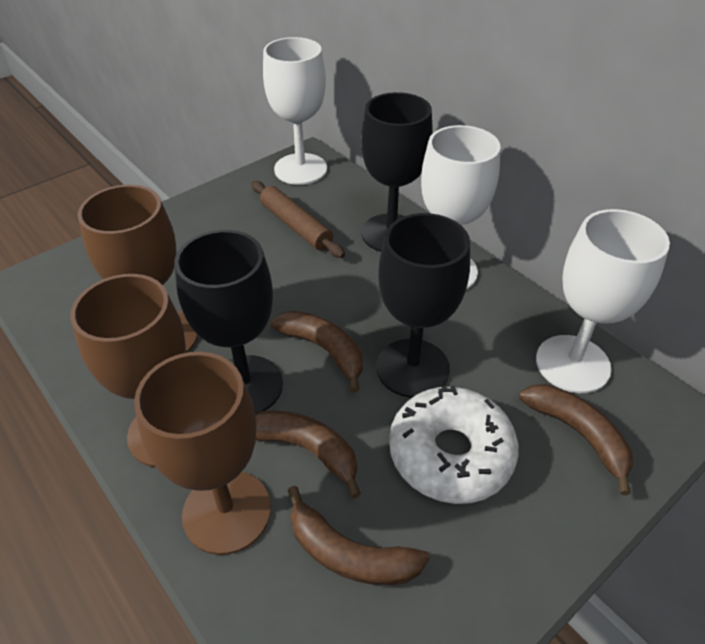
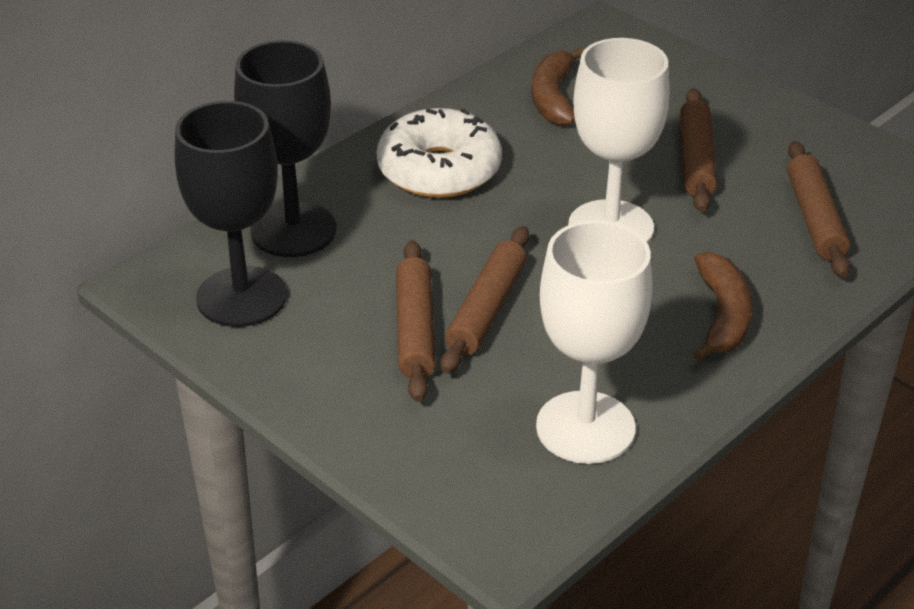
black goblet: 3 -> 2
brown banana: 4 -> 2
brown goblet: 3 -> 0
brown rolling pin: 1 -> 4
white goblet: 3 -> 2

